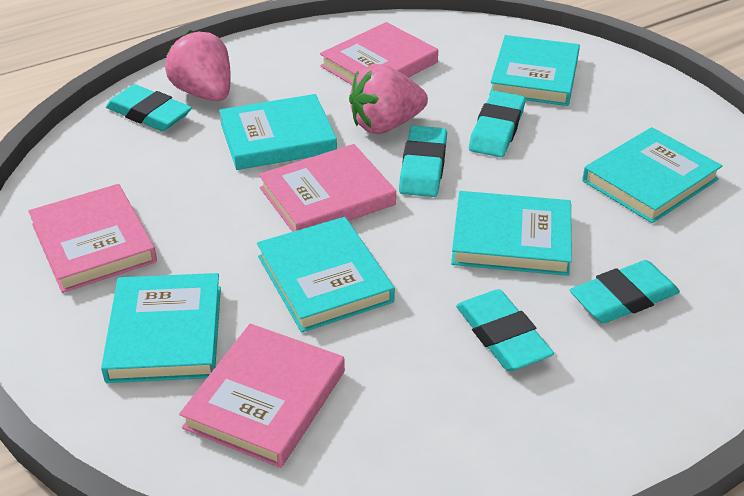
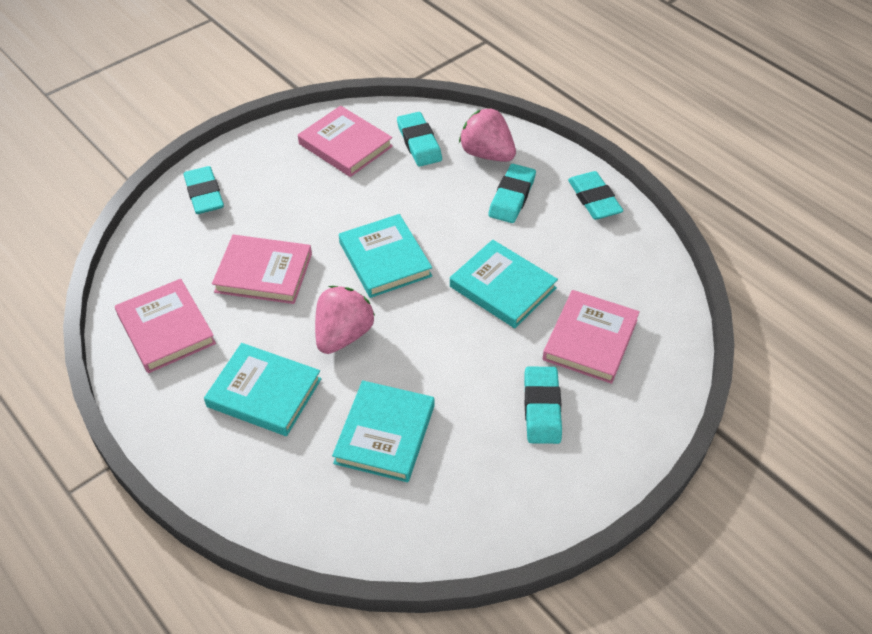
turquoise book: 6 -> 4

